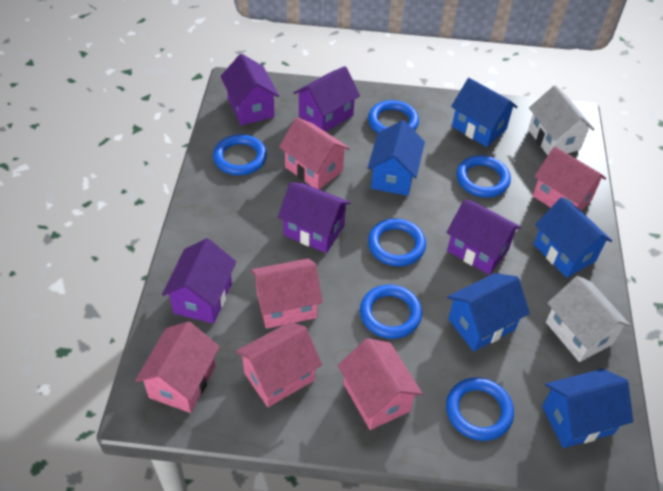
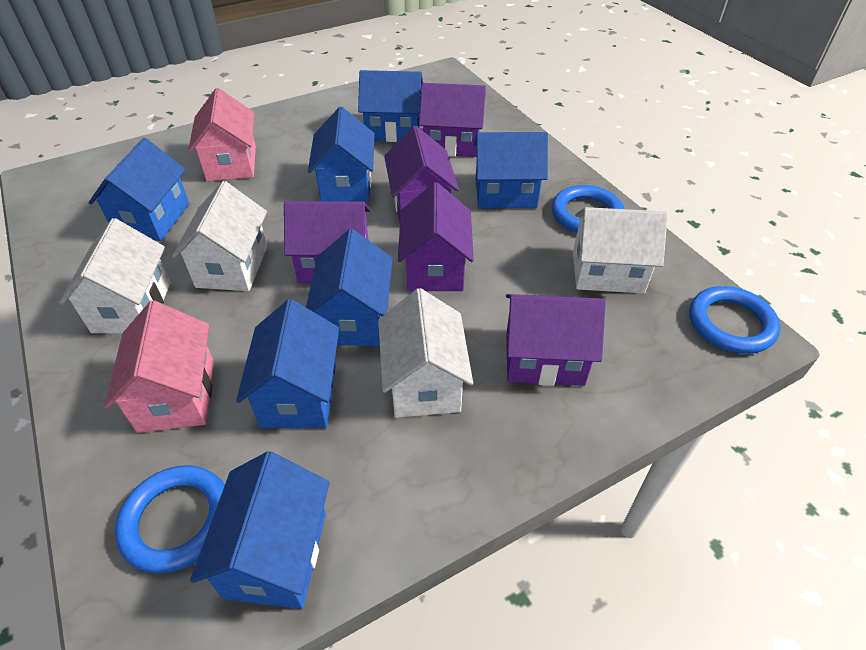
blue house: 5 -> 7
blue ring: 6 -> 3
pink house: 6 -> 2
white house: 2 -> 4

